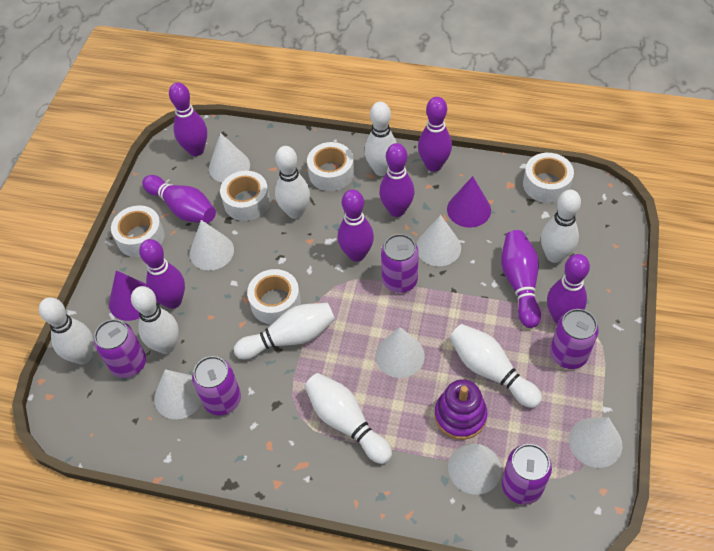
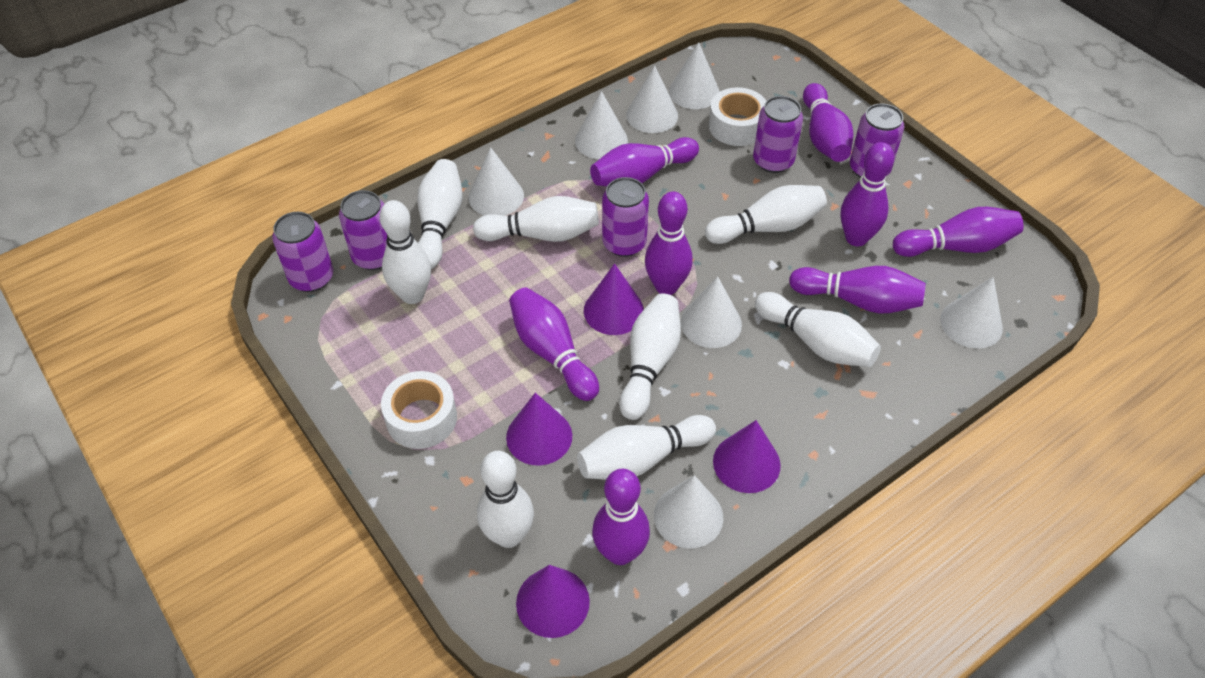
purple cone: 2 -> 4
purple stacking toy: 1 -> 0
white tape: 5 -> 2

